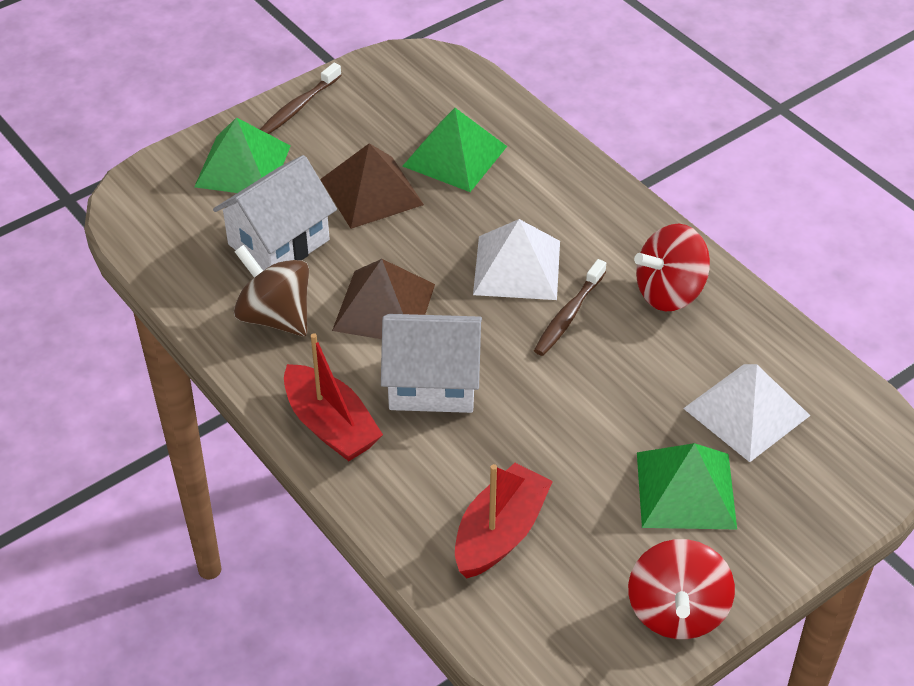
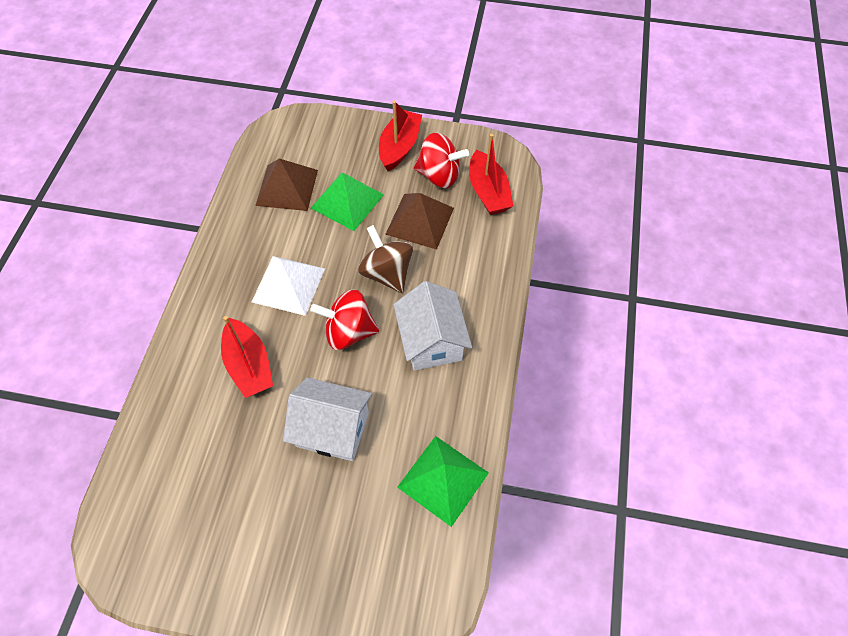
brown toothbrush: 2 -> 0
green pyramid: 3 -> 2
red boat: 2 -> 3
white pyramid: 2 -> 1

